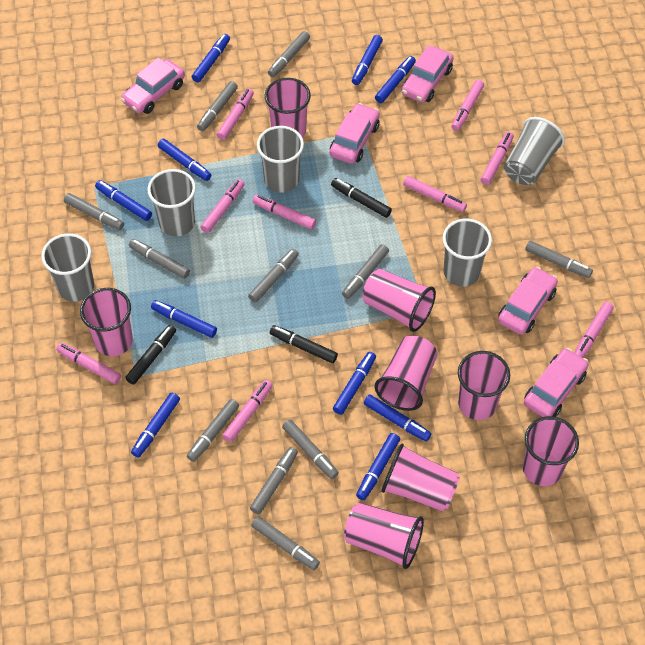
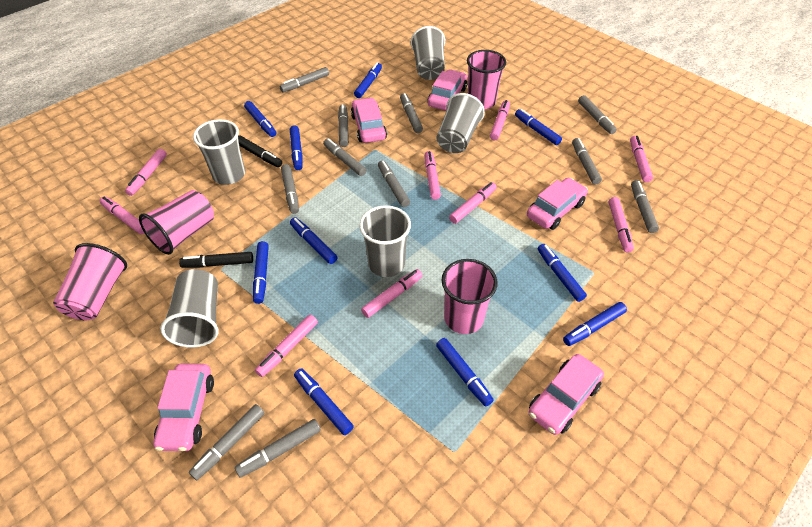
black marker: 3 -> 2
pink cup: 8 -> 4

